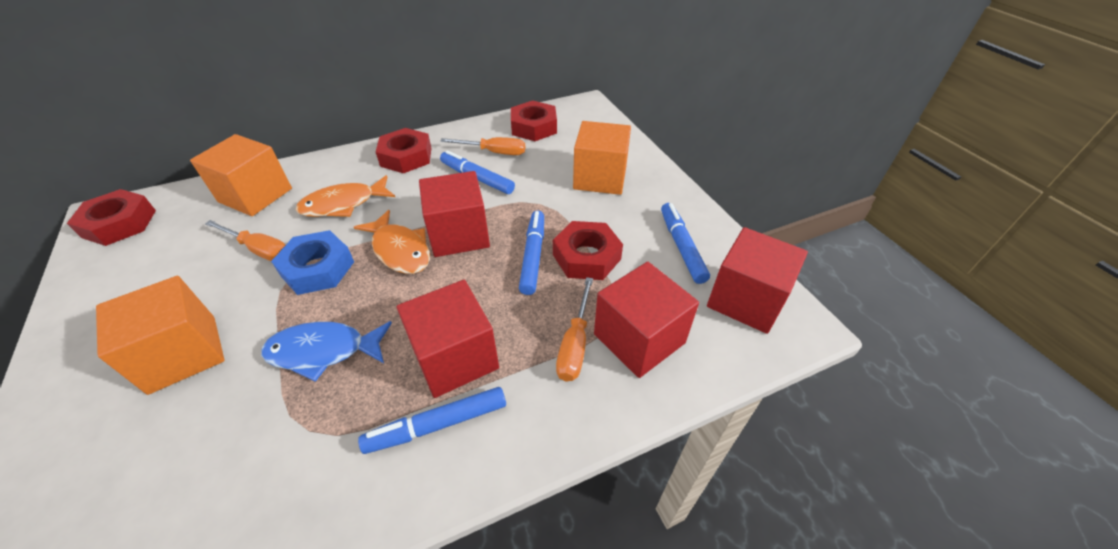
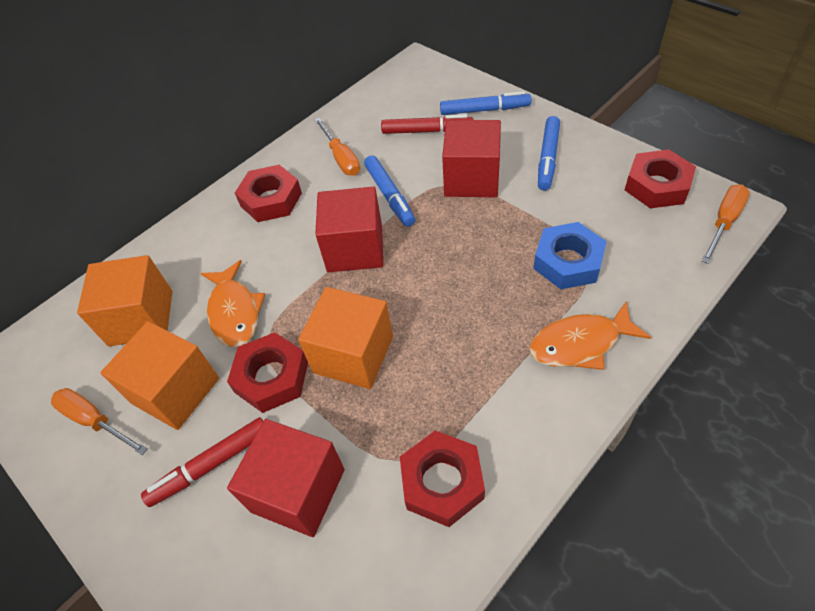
blue fish: 1 -> 0
blue marker: 4 -> 3
red cube: 4 -> 3
red marker: 0 -> 2

